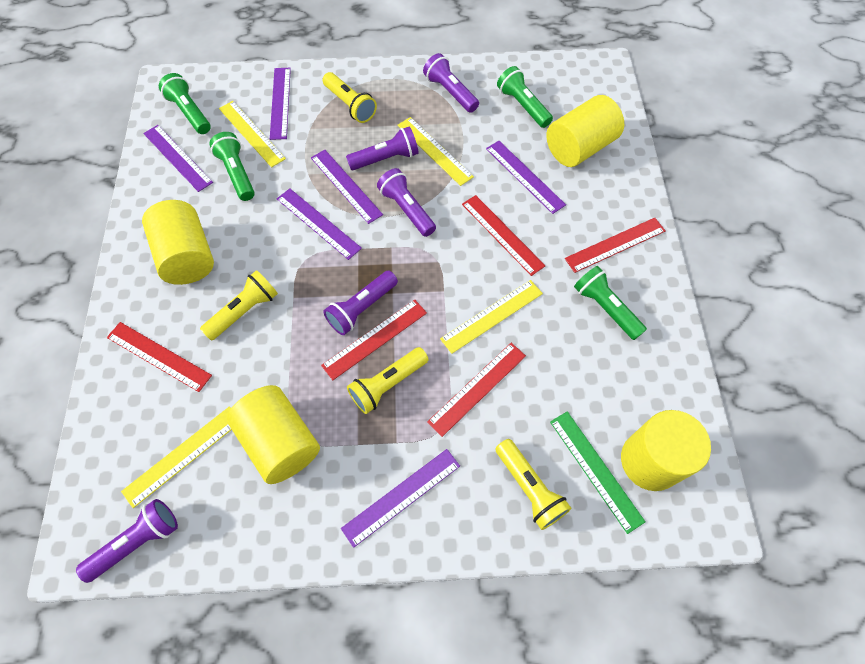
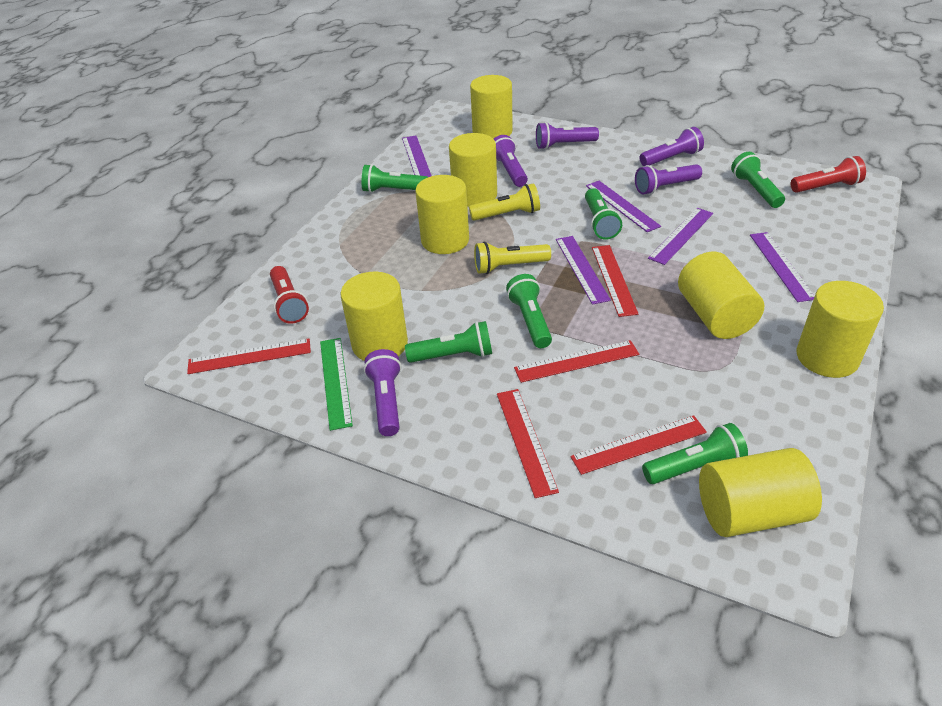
green flashlight: 4 -> 6
purple ruler: 6 -> 5
red flashlight: 0 -> 2
yellow cylinder: 4 -> 7
yellow flashlight: 4 -> 2
yellow ruler: 4 -> 0

